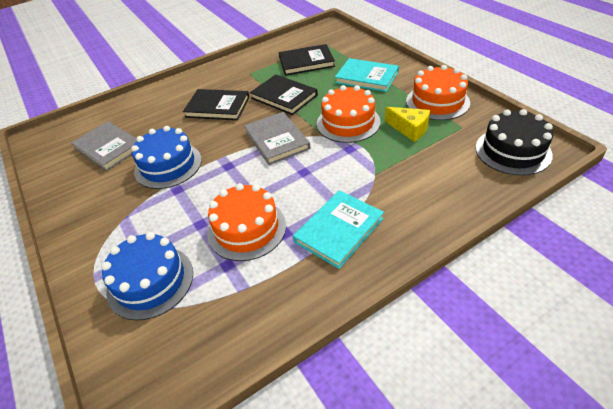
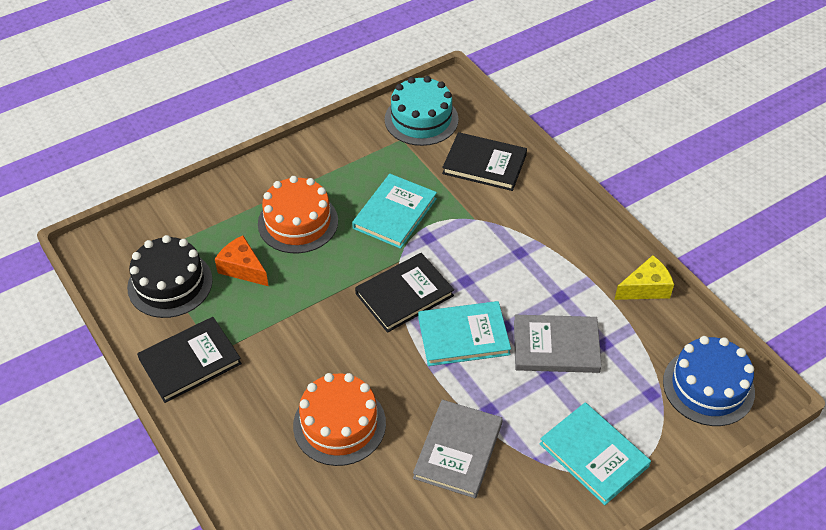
blue cake: 2 -> 1
orange cake: 3 -> 2
orange cheese: 0 -> 1
turquoise book: 2 -> 3
turquoise cake: 0 -> 1

